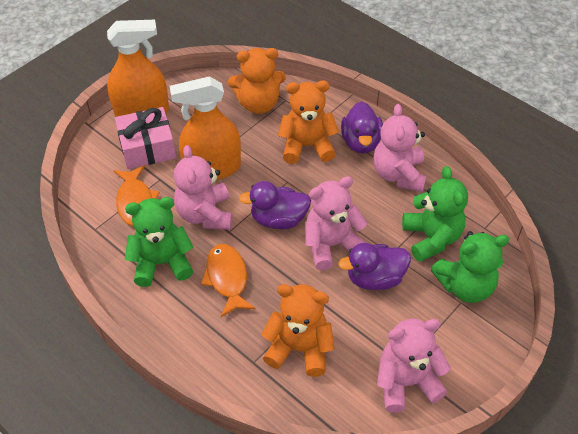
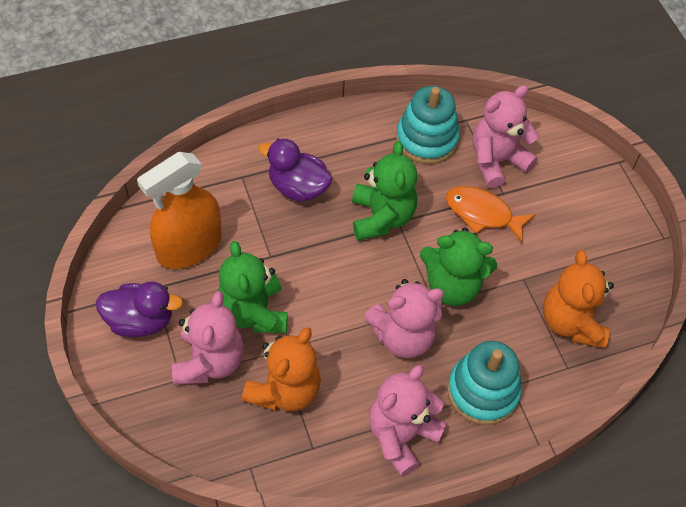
orange fish: 2 -> 1
orange spray bottle: 2 -> 1
orange teddy bear: 3 -> 2
pink gift: 1 -> 0
purple duck: 3 -> 2
turquoise stacking toy: 0 -> 2

